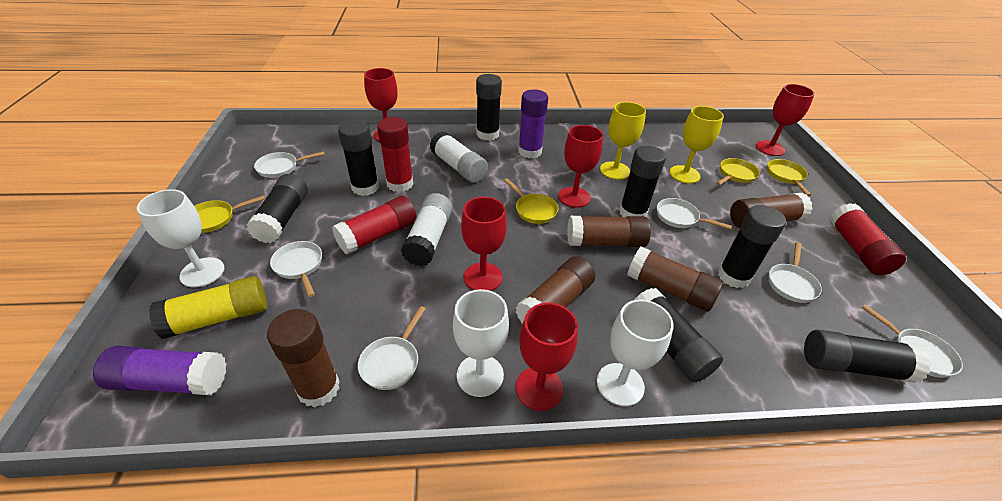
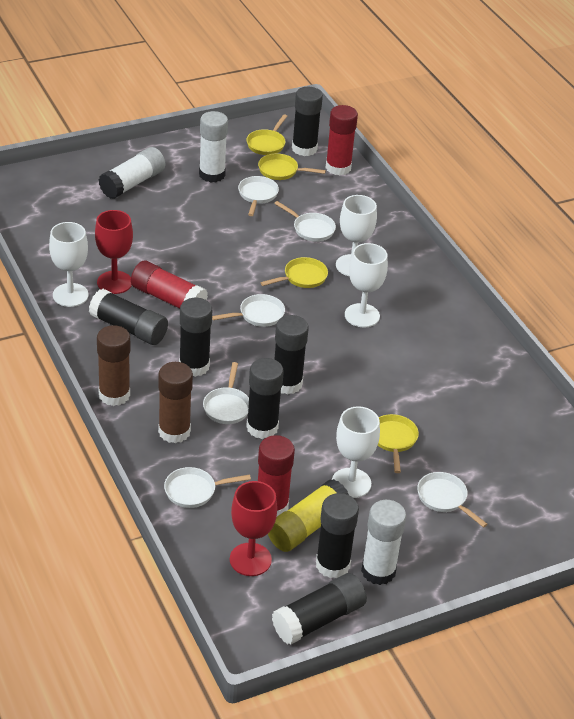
brown glue stick: 5 -> 2
purple glue stick: 2 -> 0
red goblet: 5 -> 2
white glue stick: 2 -> 3
white goblet: 3 -> 4
yellow goblet: 2 -> 0

